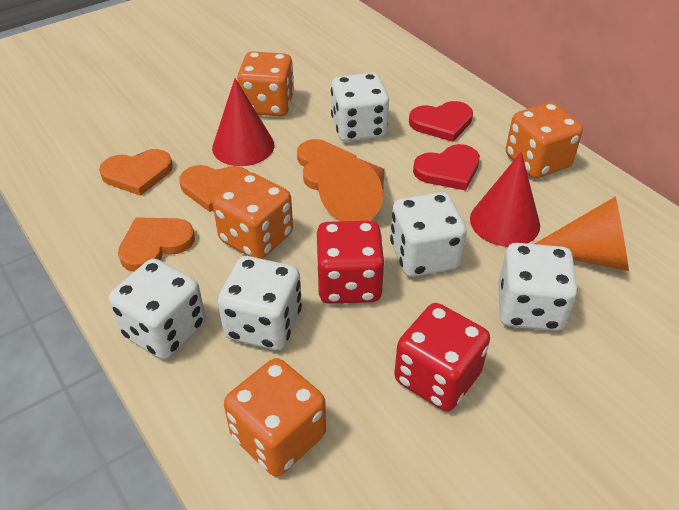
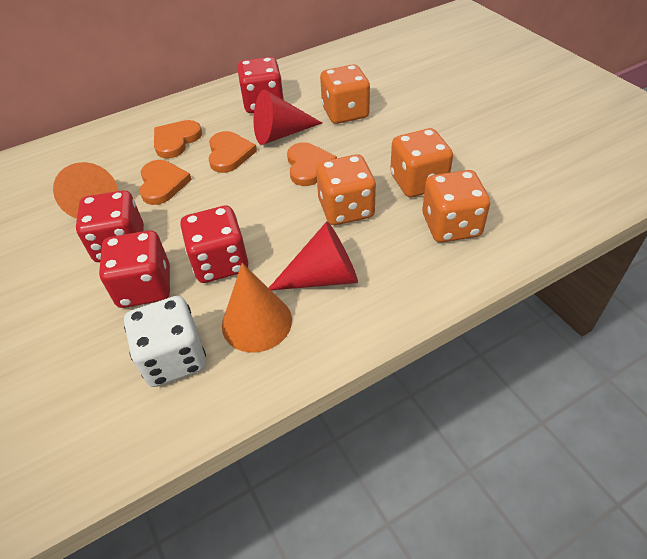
red dice: 2 -> 4
red heart: 2 -> 0
white dice: 5 -> 1

